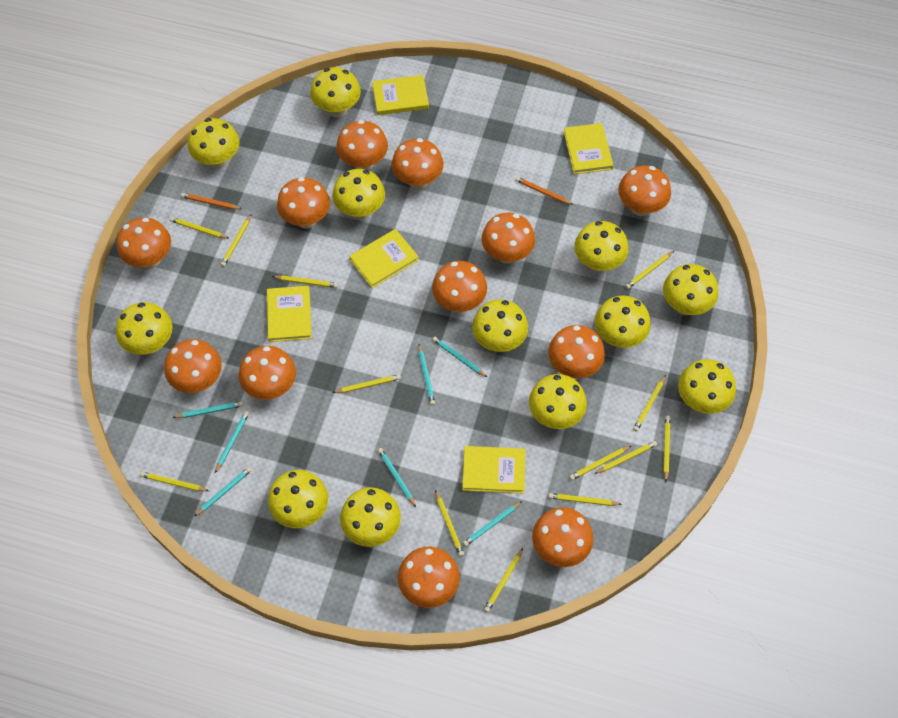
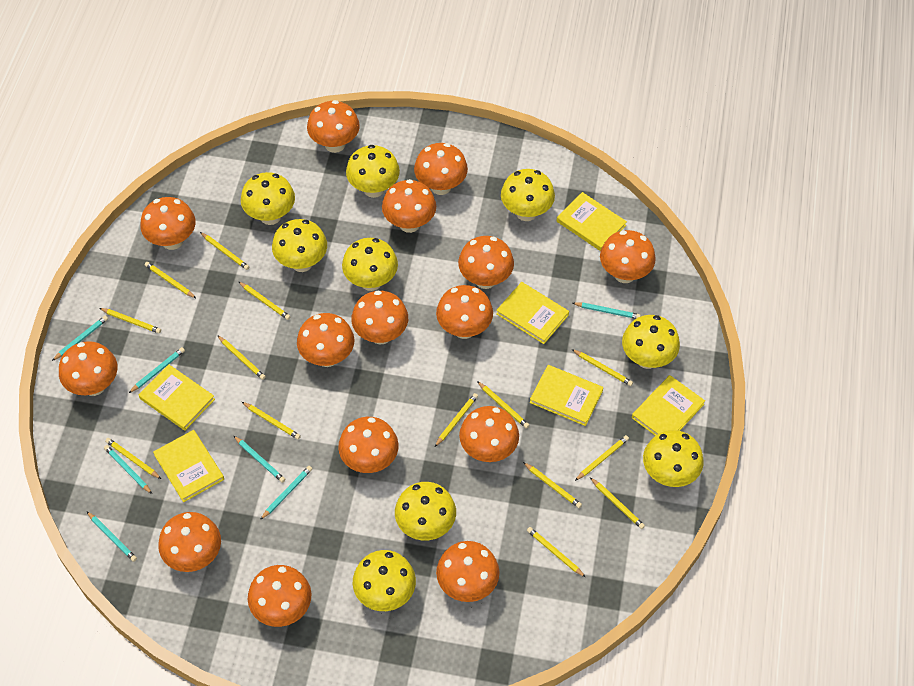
orange mushroom: 12 -> 15
orange pencil: 2 -> 0
yellow book: 5 -> 6
yellow mushroom: 12 -> 9
yellow pencil: 13 -> 14

